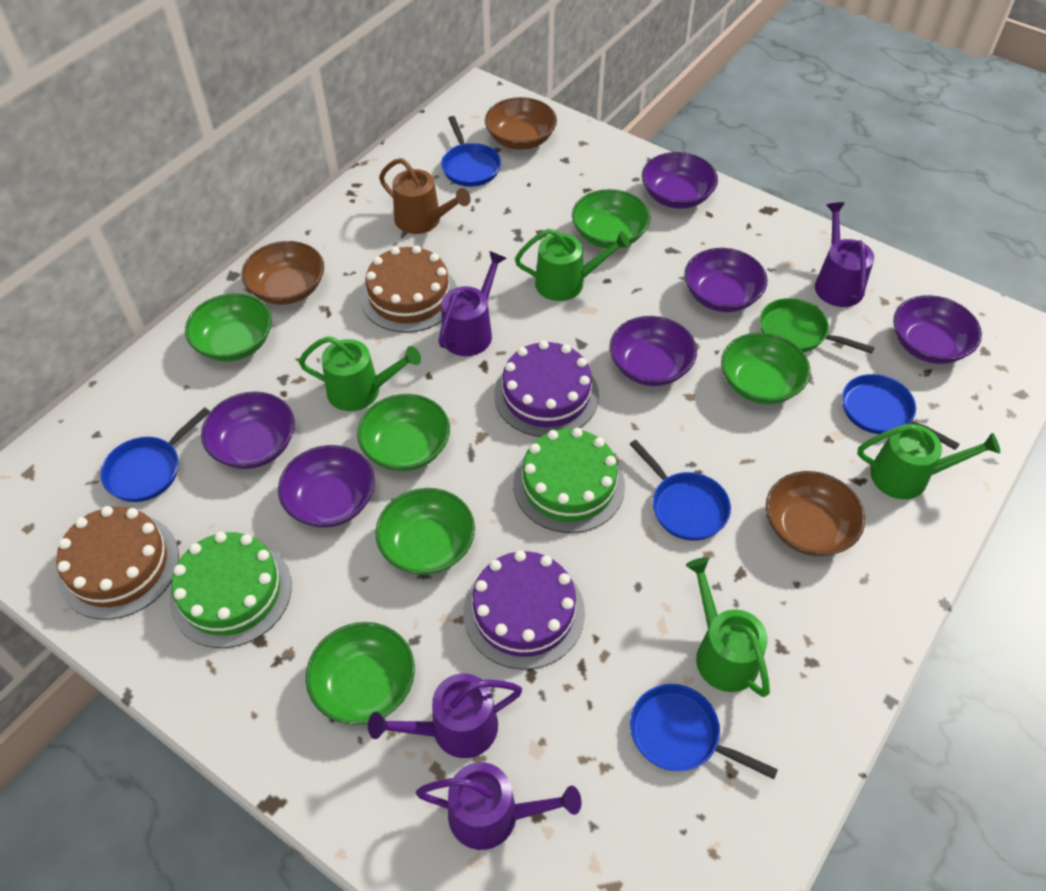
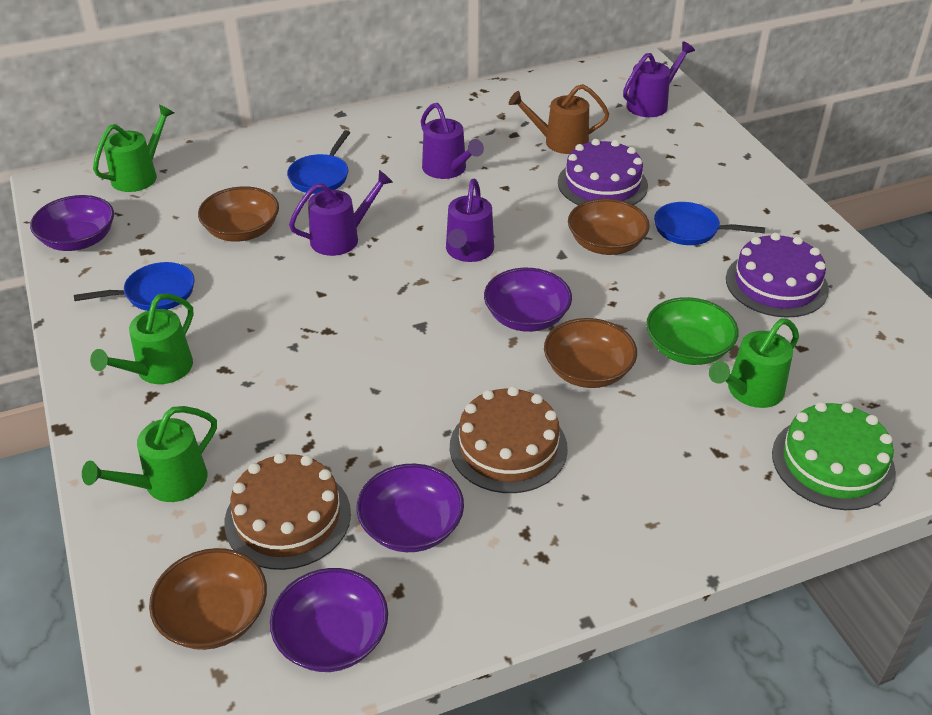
blue pan: 5 -> 3
brown bowl: 3 -> 4
green bowl: 6 -> 1
green cake: 2 -> 1
green pan: 1 -> 0
purple bowl: 6 -> 4

